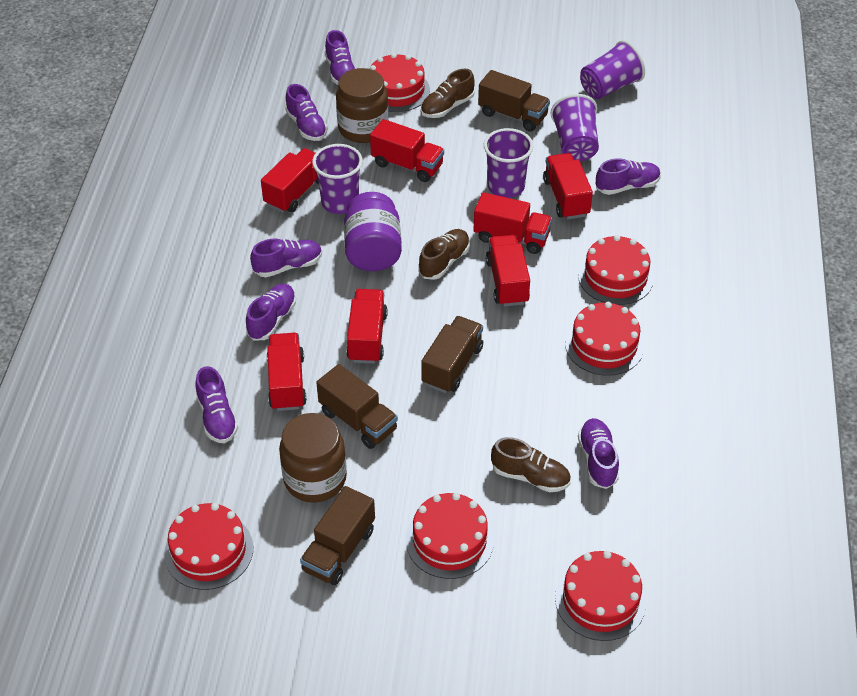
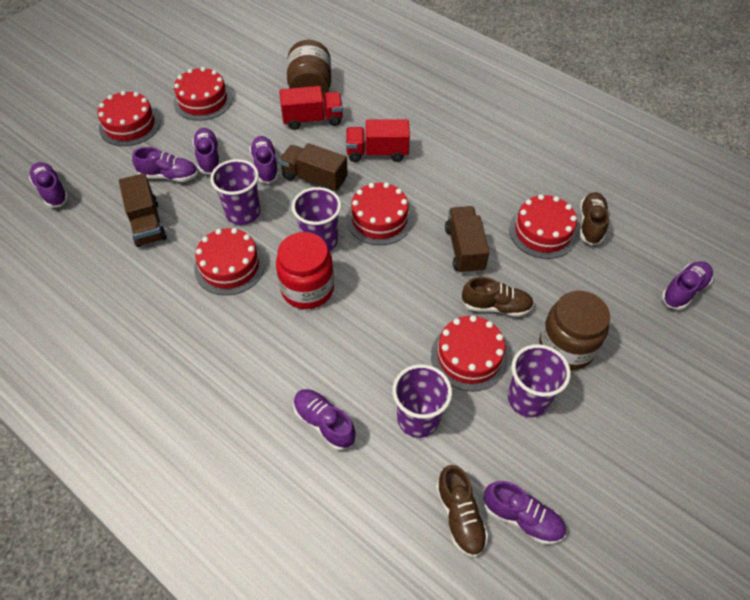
brown truck: 4 -> 3
purple jar: 1 -> 0
red jar: 0 -> 1
red truck: 7 -> 2

